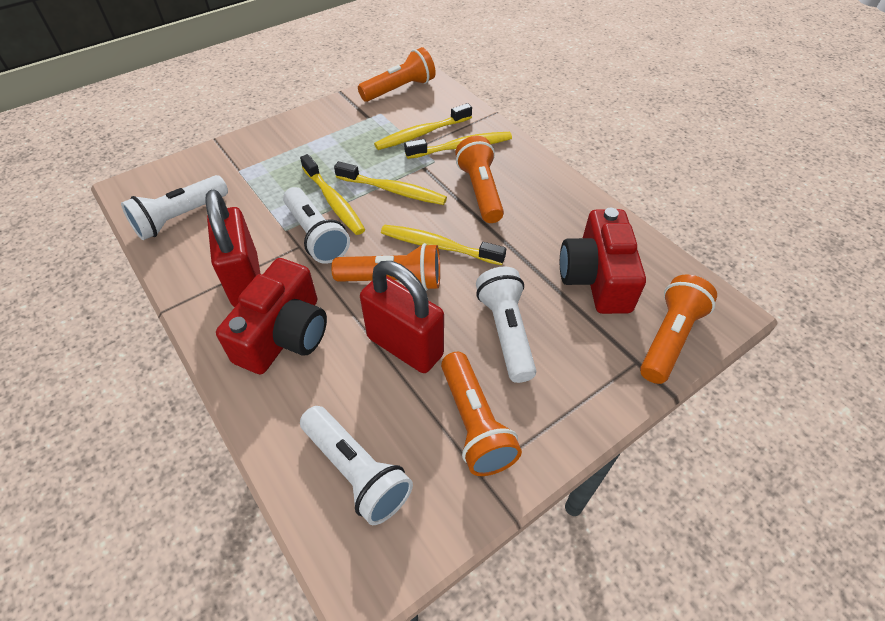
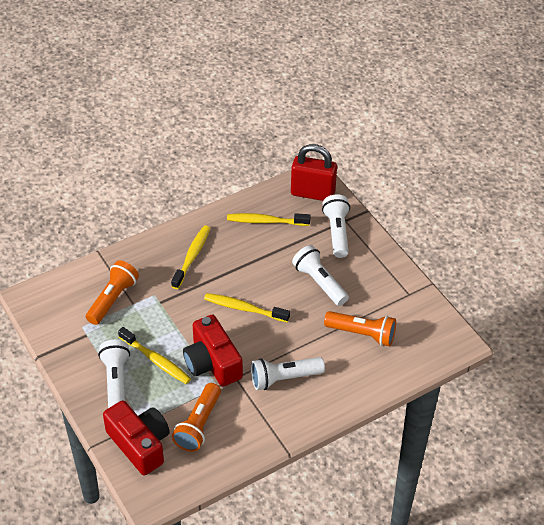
orange flashlight: 5 -> 3
red padlock: 2 -> 1
yellow toothbrush: 5 -> 4

